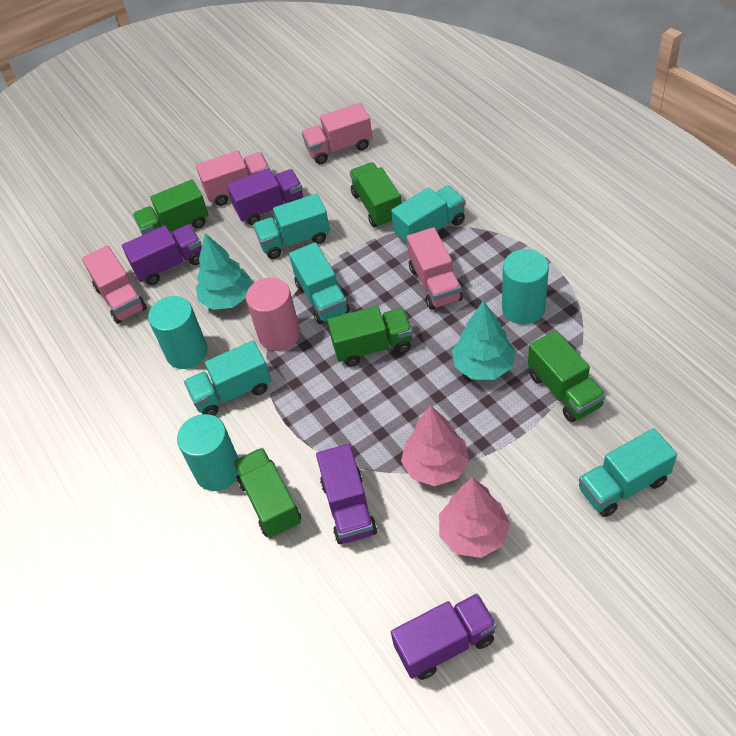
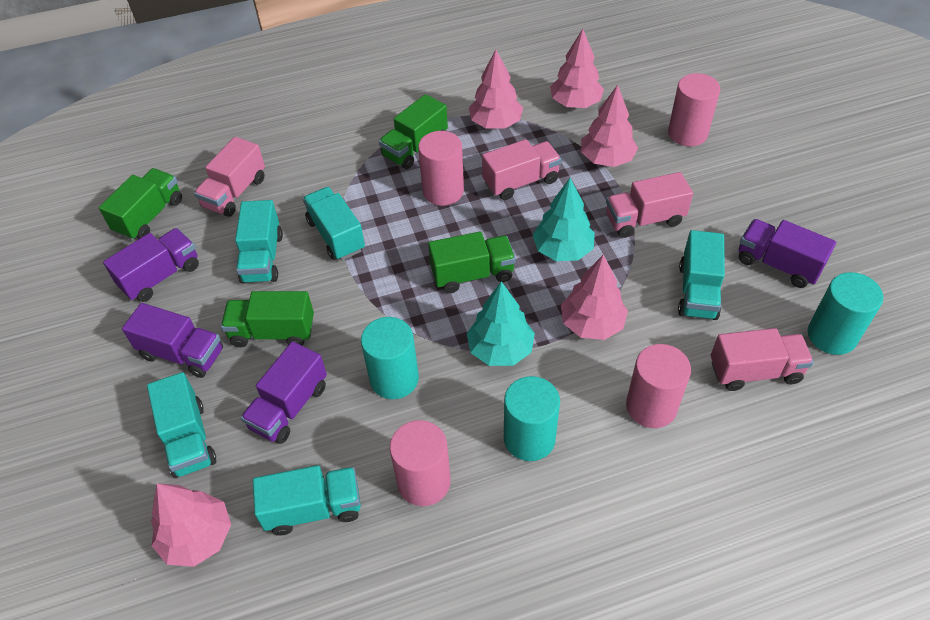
green truck: 5 -> 4
pink cylinder: 1 -> 4
pink tree: 2 -> 5

